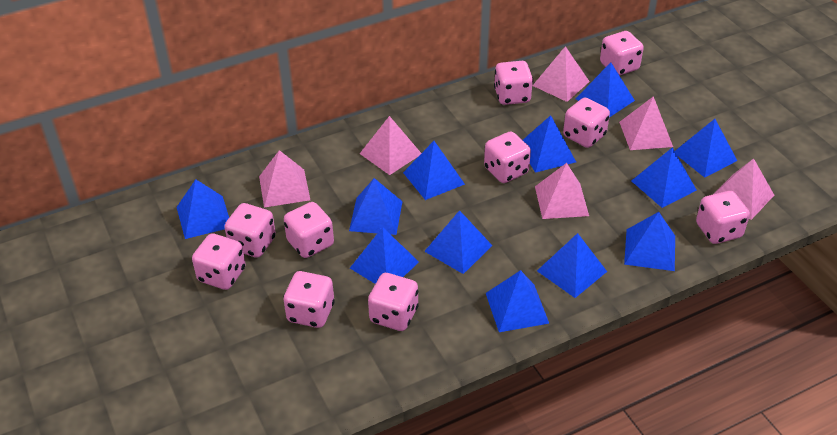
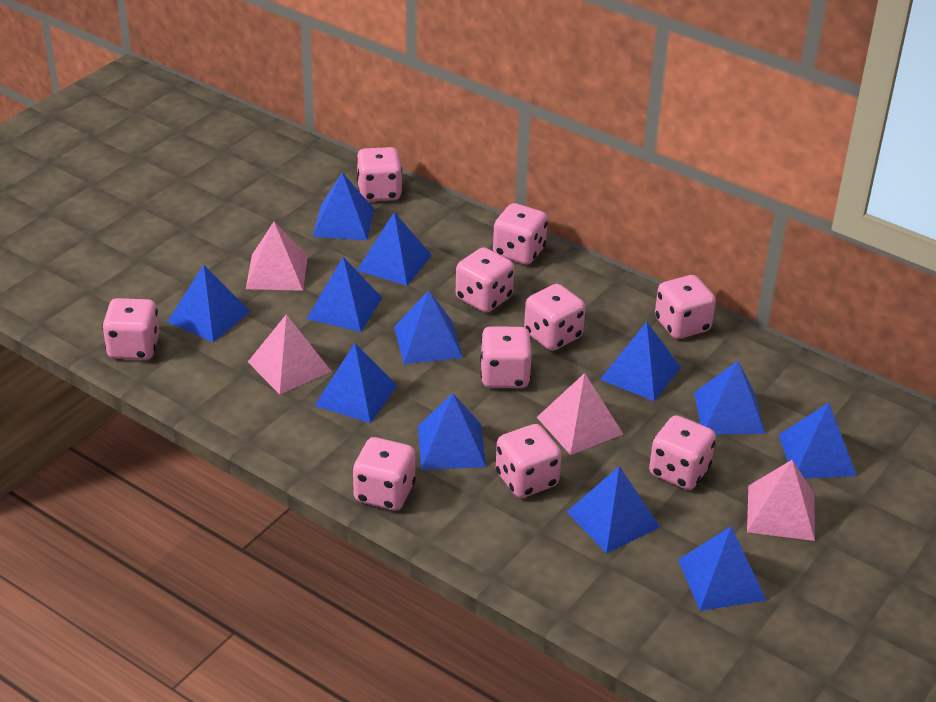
pink pyramid: 6 -> 4

